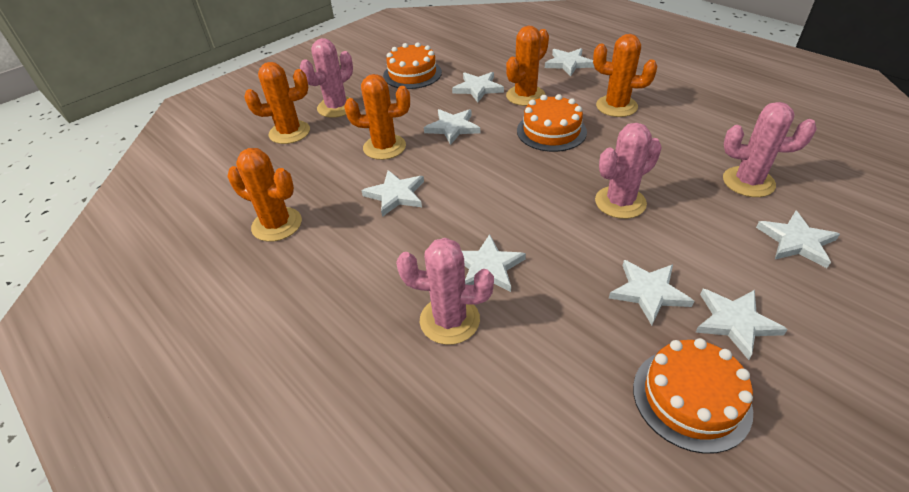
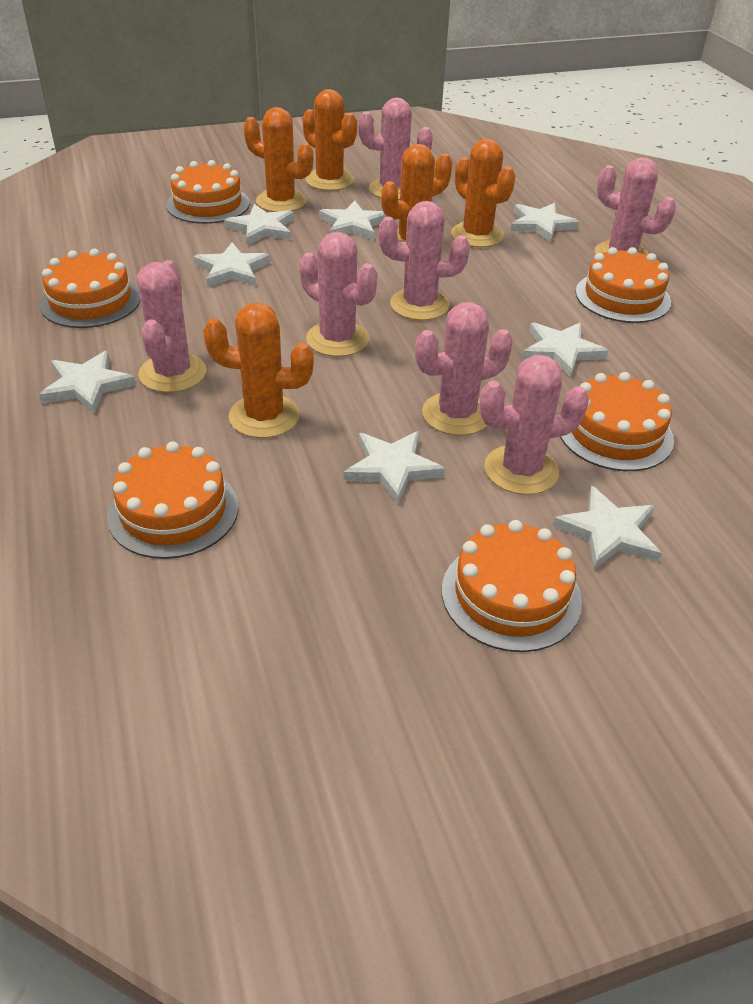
orange cake: 3 -> 6
pink cactus: 4 -> 7

